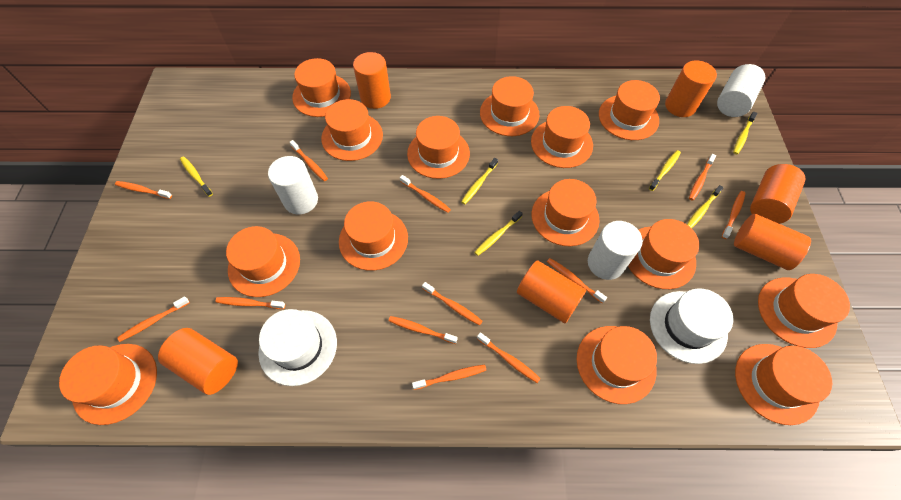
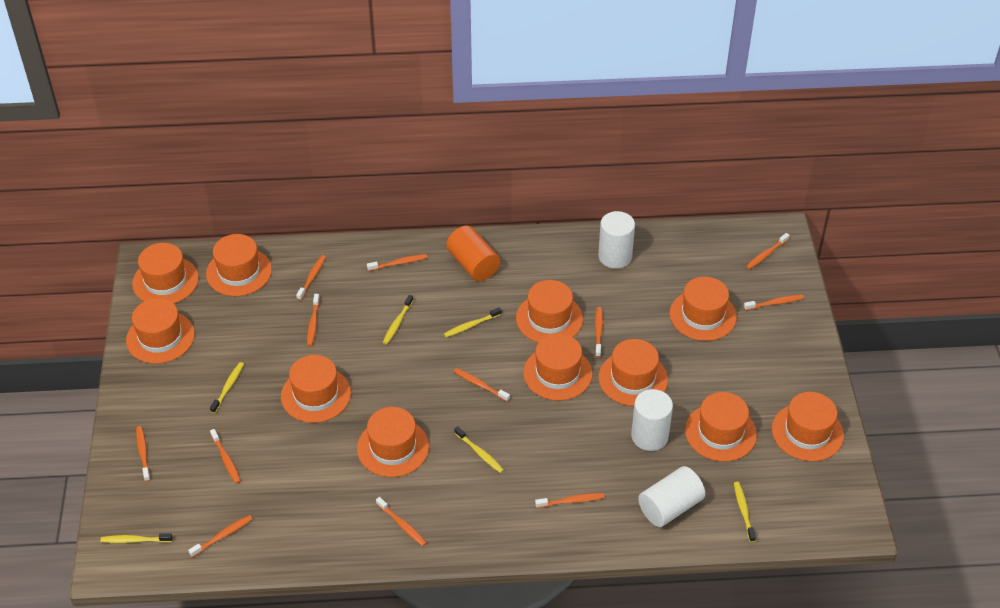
orange cylinder: 6 -> 1
orange hat: 14 -> 11
white hat: 2 -> 0

